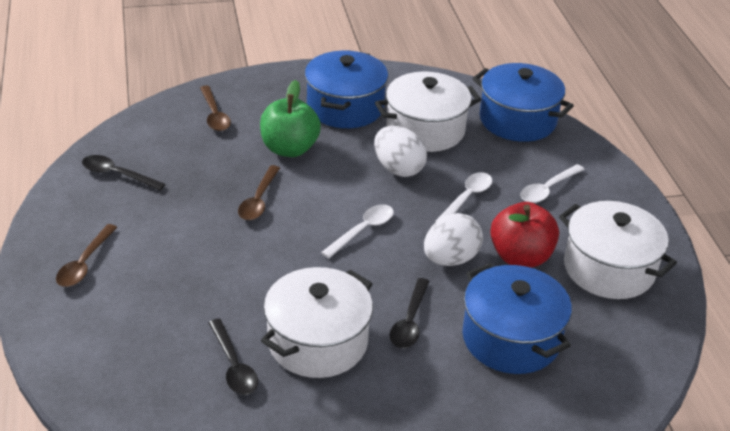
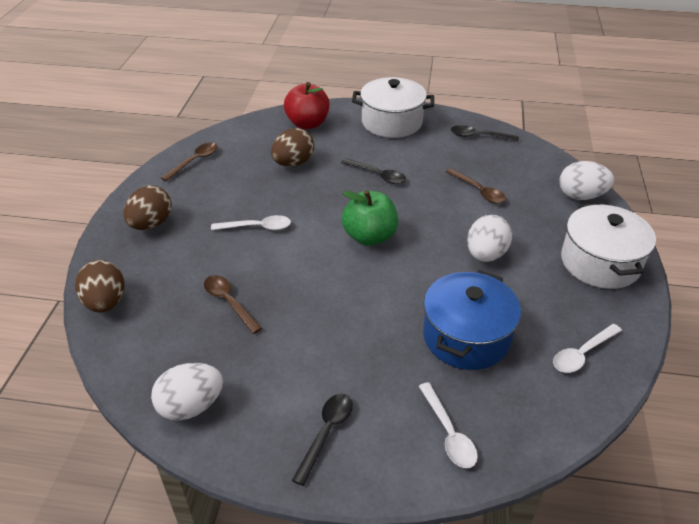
blue pot: 3 -> 1
brown egg: 0 -> 3
white egg: 2 -> 3
white pot: 3 -> 2

